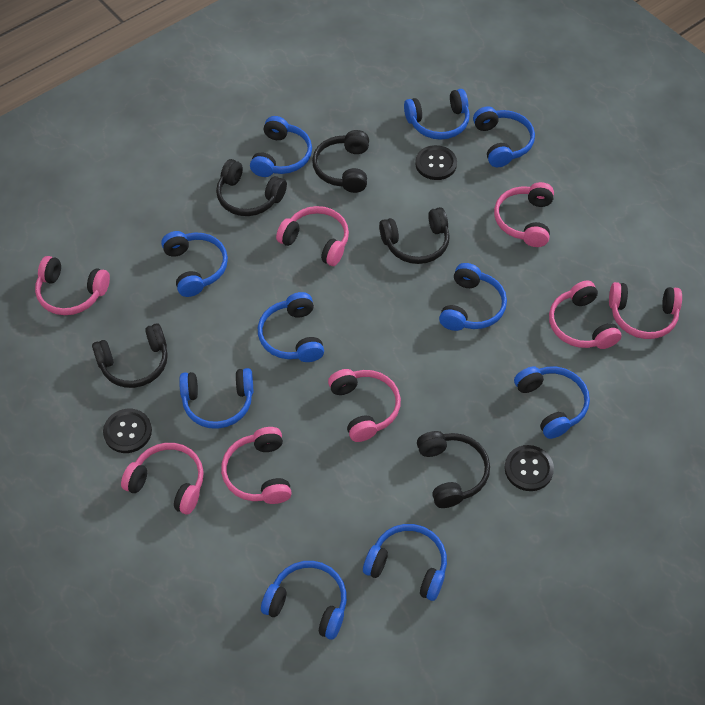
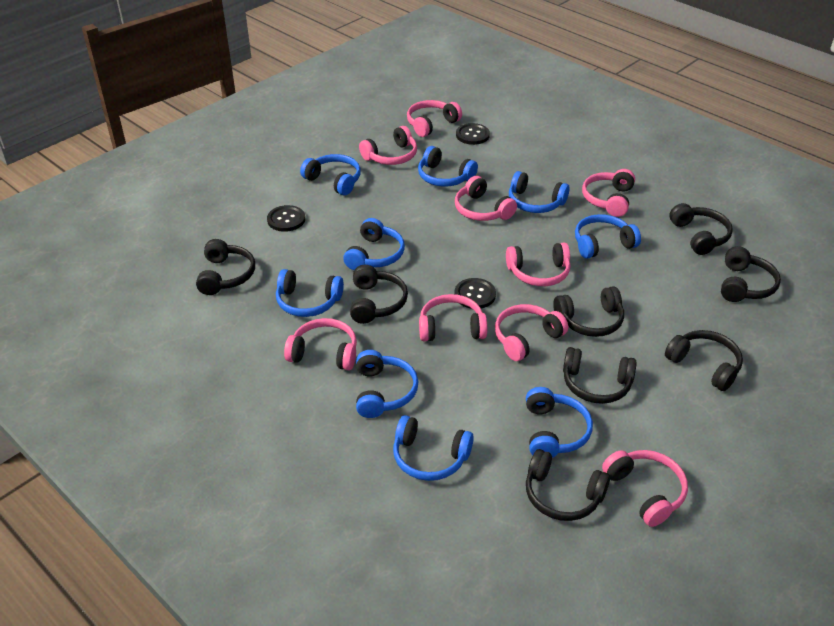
black headphones: 5 -> 8
blue headphones: 10 -> 9
pink headphones: 8 -> 9

